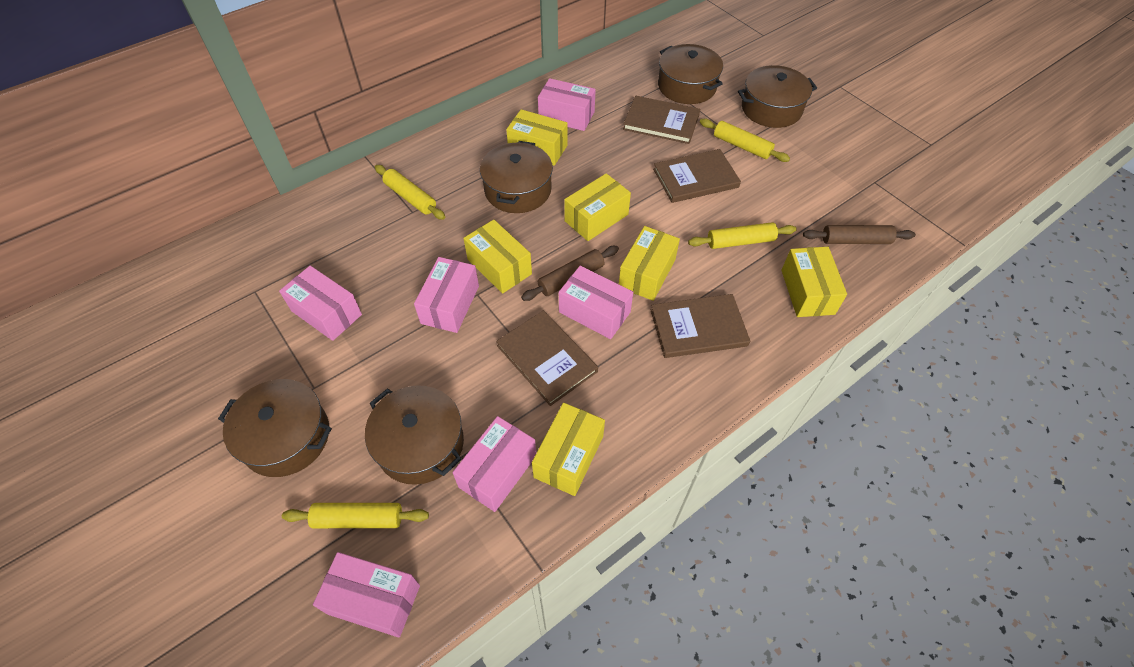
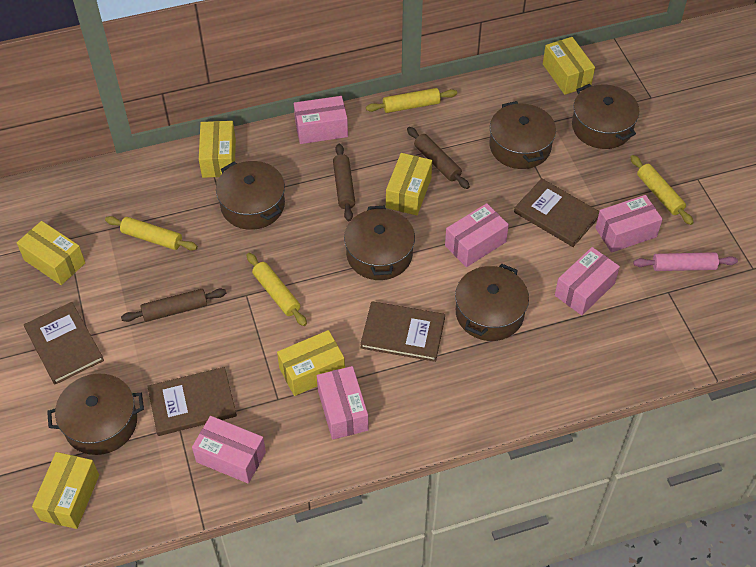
brown pot: 5 -> 6
brown rolling pin: 2 -> 3
pink rolling pin: 0 -> 1

